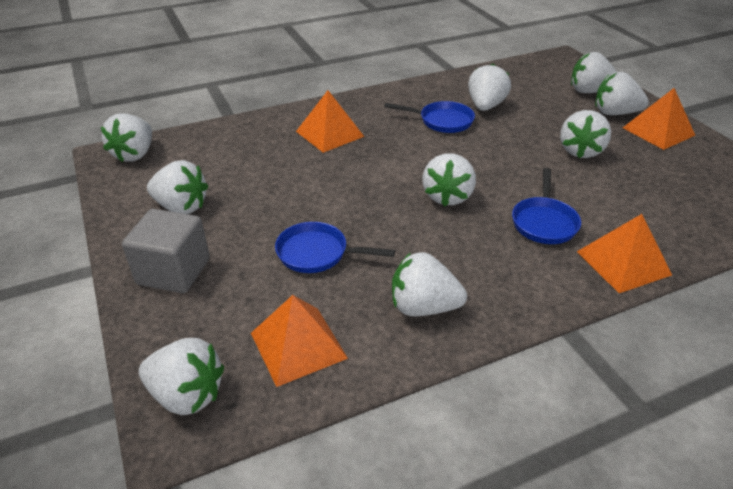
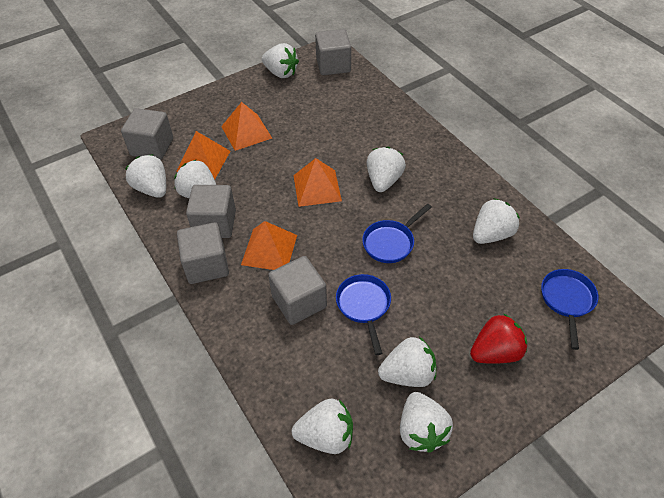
grey cube: 1 -> 5
red strawberry: 0 -> 1
white strawberry: 9 -> 8

